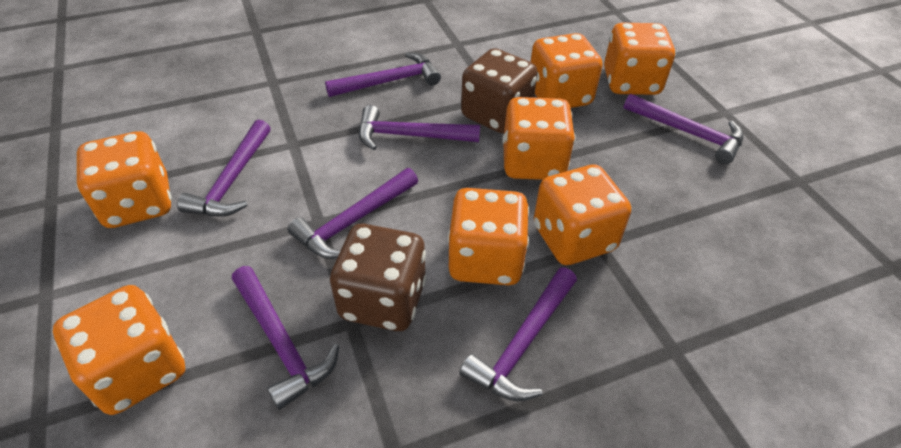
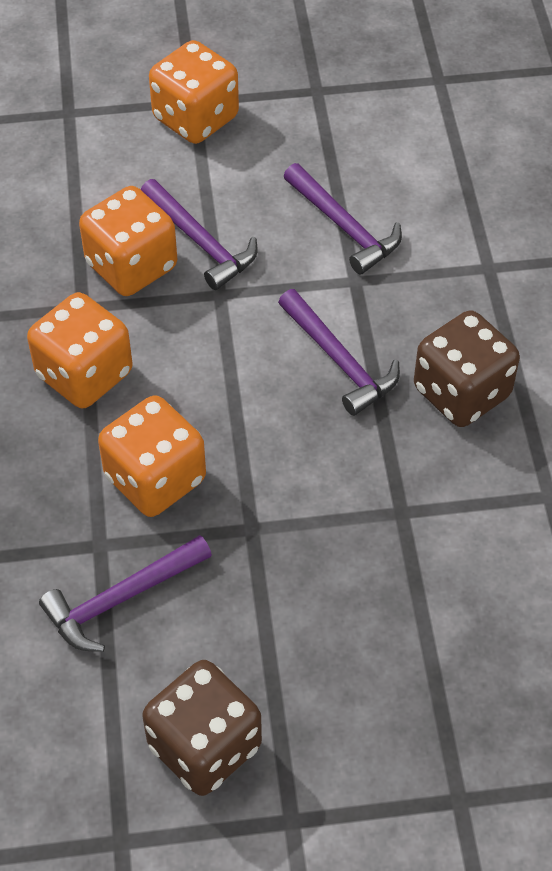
orange dice: 7 -> 4
purple hammer: 7 -> 4

